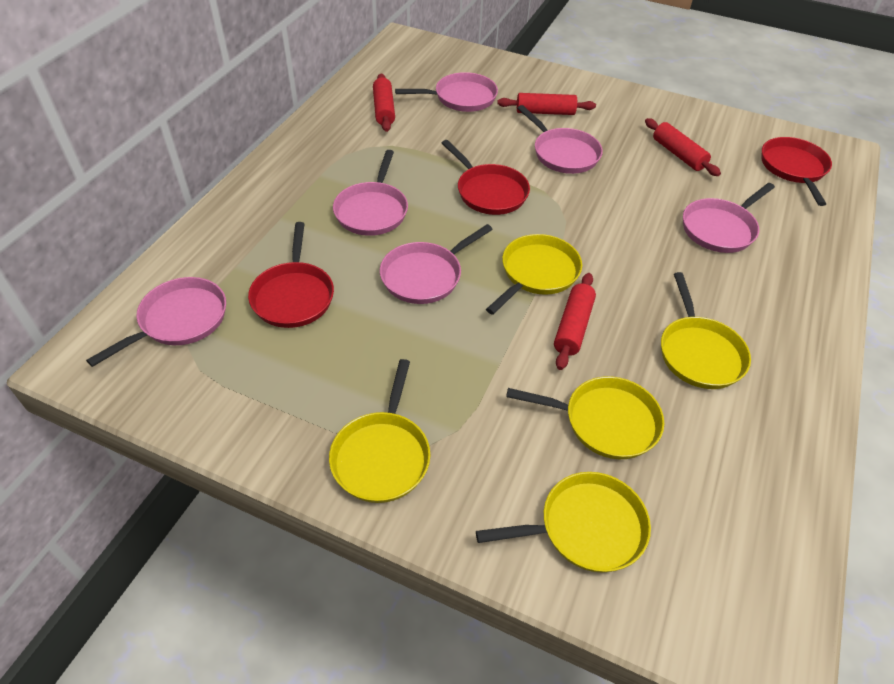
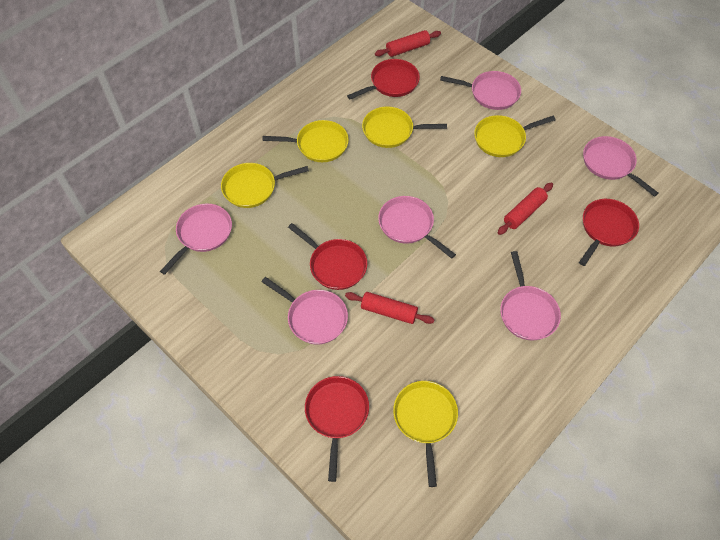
red pan: 3 -> 4
red rolling pin: 4 -> 3

